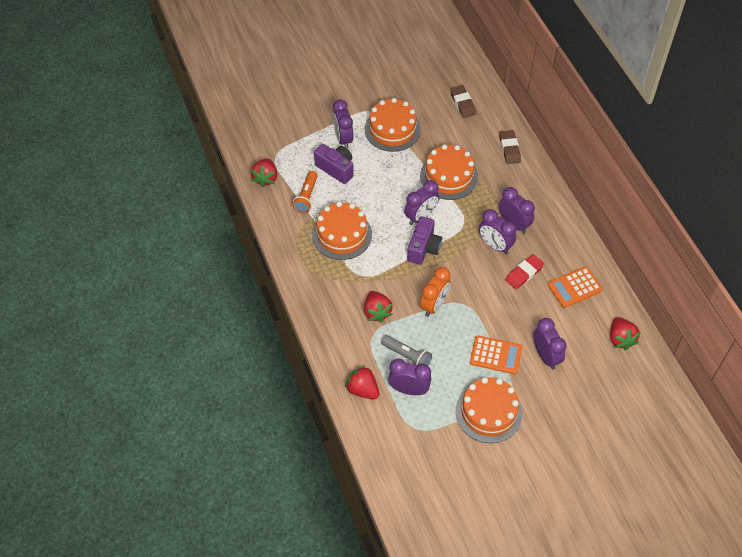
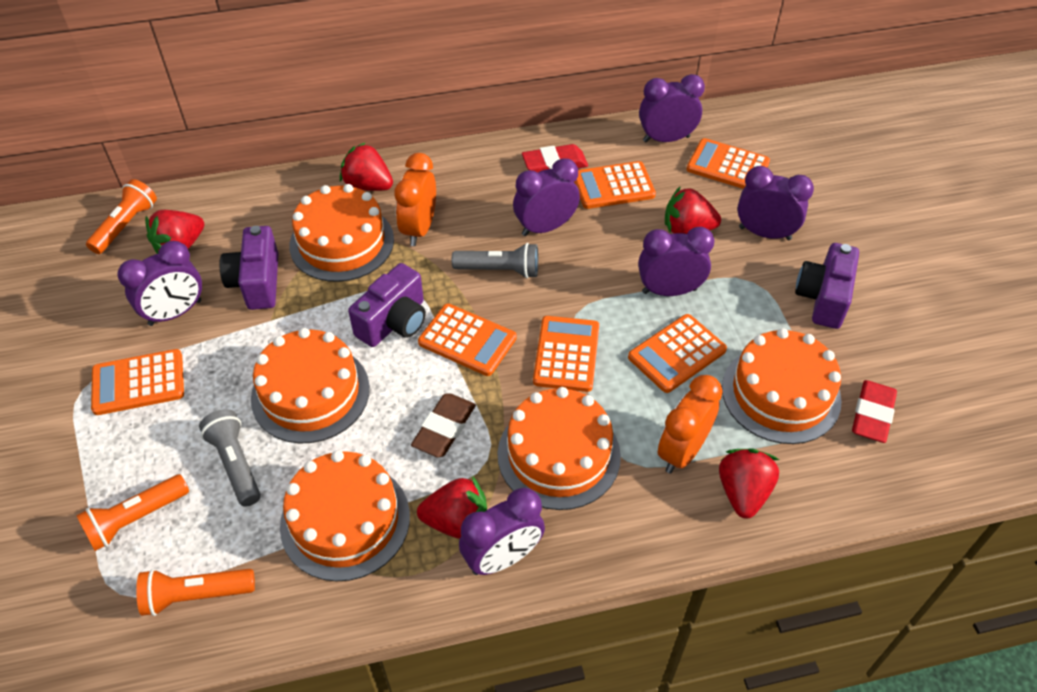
brown eraser: 2 -> 1
grey flashlight: 1 -> 2
orange cake: 4 -> 5
orange calculator: 2 -> 6
orange clock: 1 -> 2
orange flashlight: 1 -> 3
purple camera: 2 -> 3
red eraser: 1 -> 2
red strawberry: 4 -> 5

